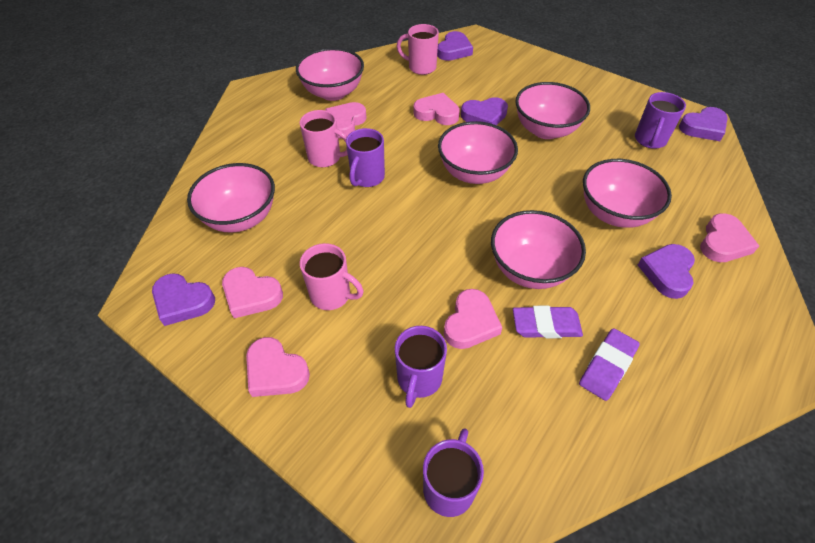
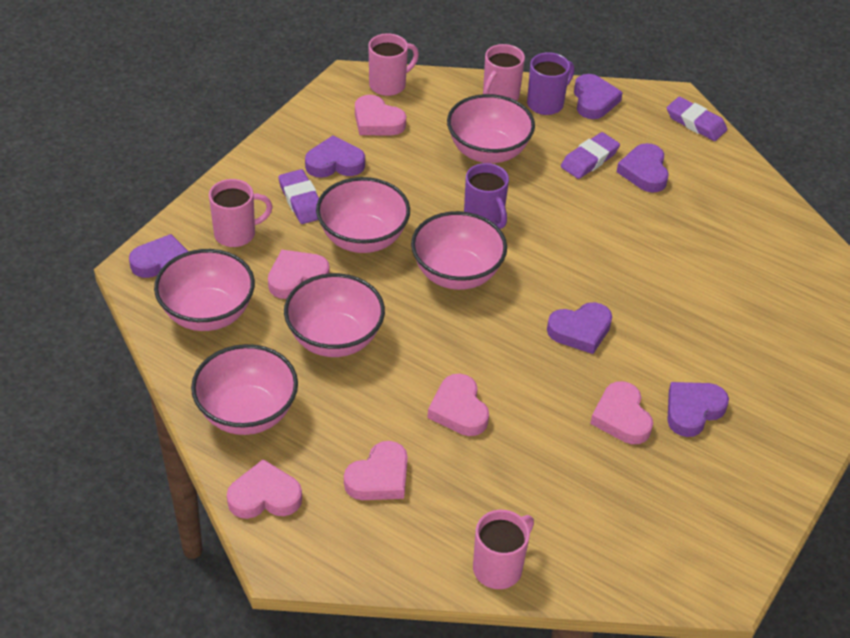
pink mug: 3 -> 4
purple eraser: 2 -> 3
purple heart: 5 -> 6
purple mug: 4 -> 2

